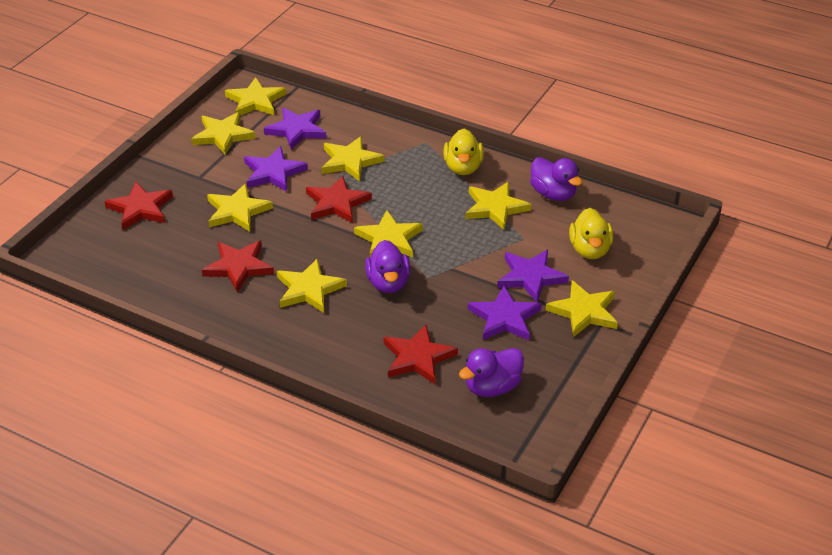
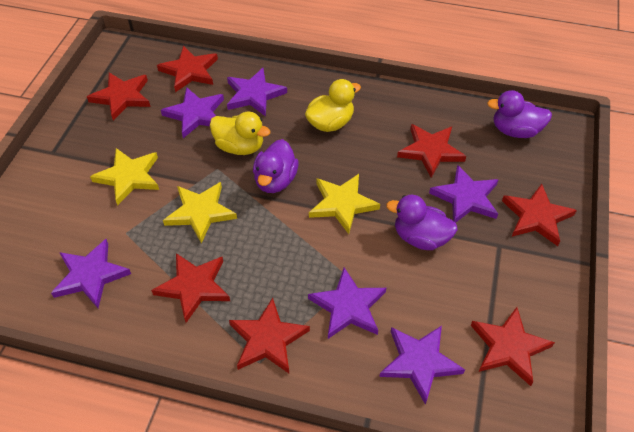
purple star: 4 -> 6
red star: 4 -> 7
yellow star: 8 -> 3

